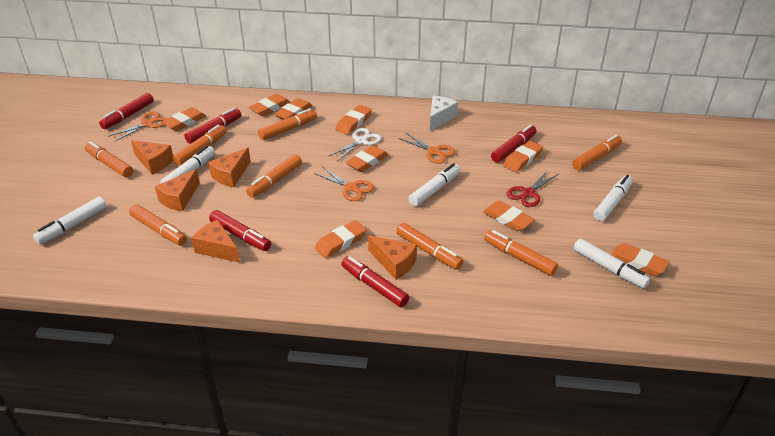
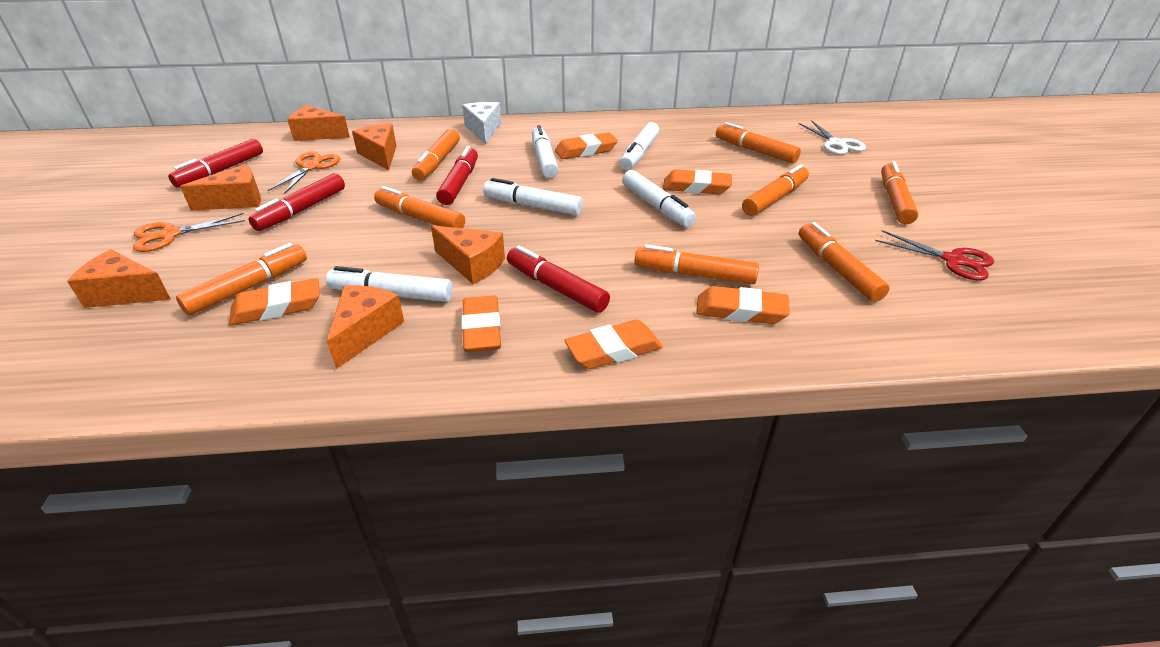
orange cheese: 5 -> 6
orange eraser: 9 -> 6
orange scissors: 3 -> 2
red marker: 5 -> 4

